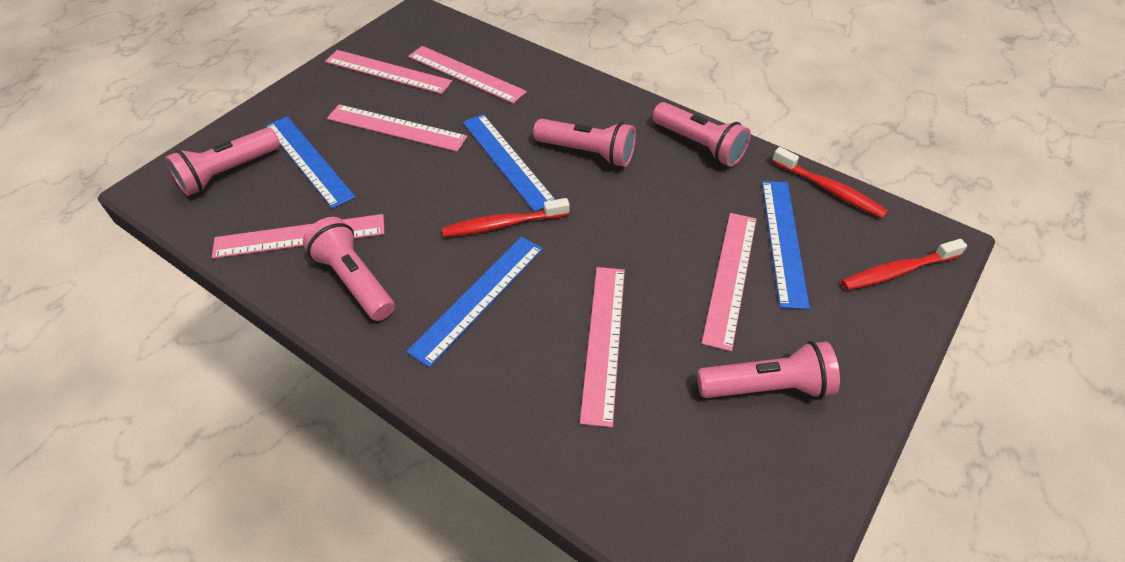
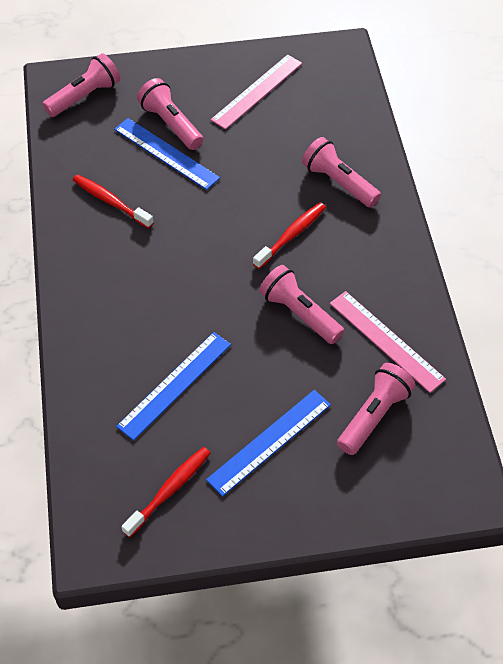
blue ruler: 4 -> 3
pink ruler: 6 -> 2

